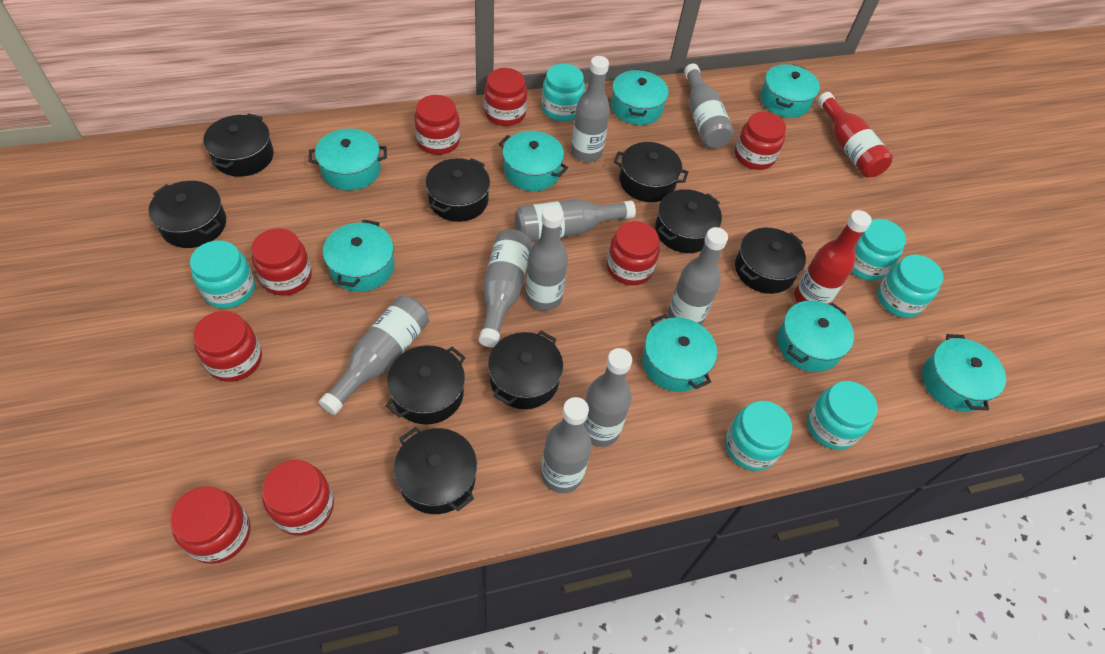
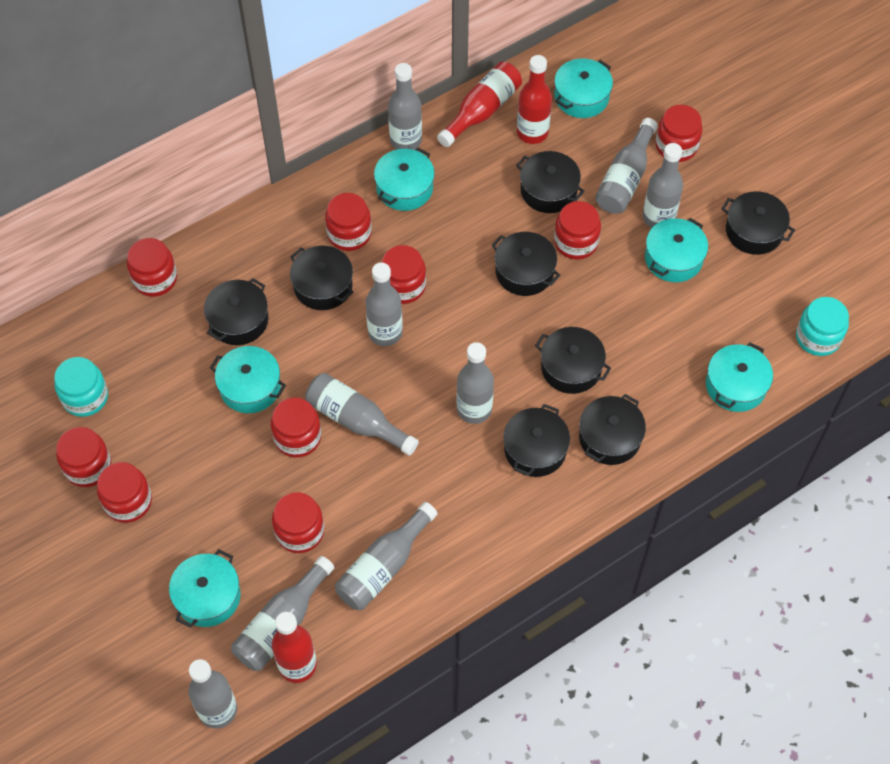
black pot: 9 -> 8
red bottle: 2 -> 3
red jar: 8 -> 9
turquoise jar: 6 -> 2
turquoise pot: 8 -> 6

